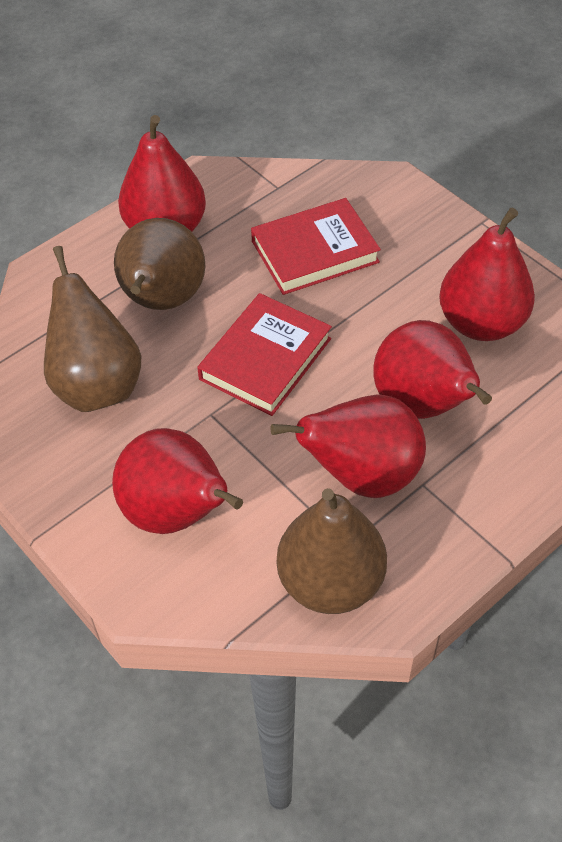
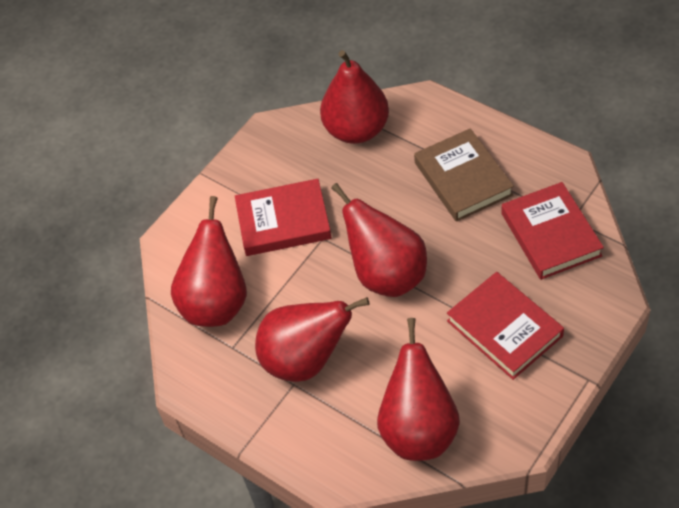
brown book: 0 -> 1
brown pear: 3 -> 0
red book: 2 -> 3

